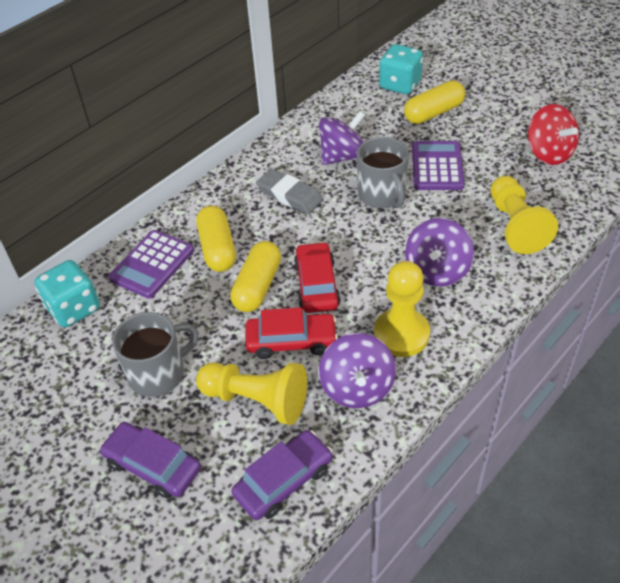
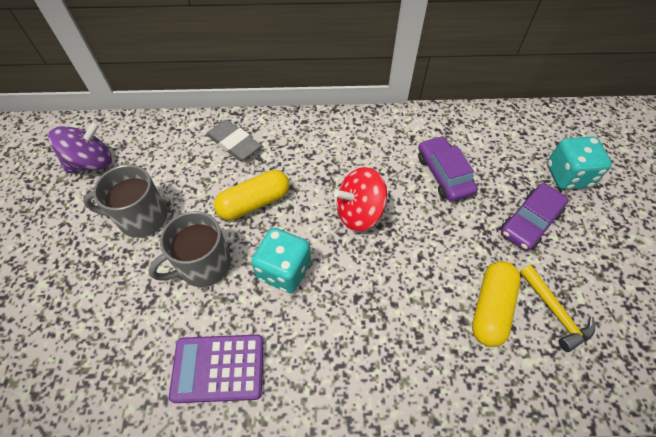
purple calculator: 2 -> 1
purple spinning top: 3 -> 1
red car: 2 -> 0
yellow capsule: 3 -> 2
yellow hammer: 0 -> 1
yellow pawn: 3 -> 0

